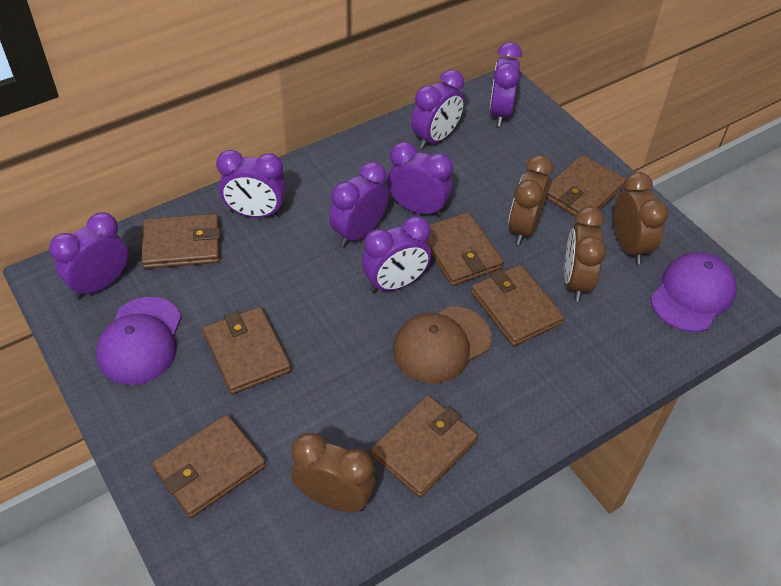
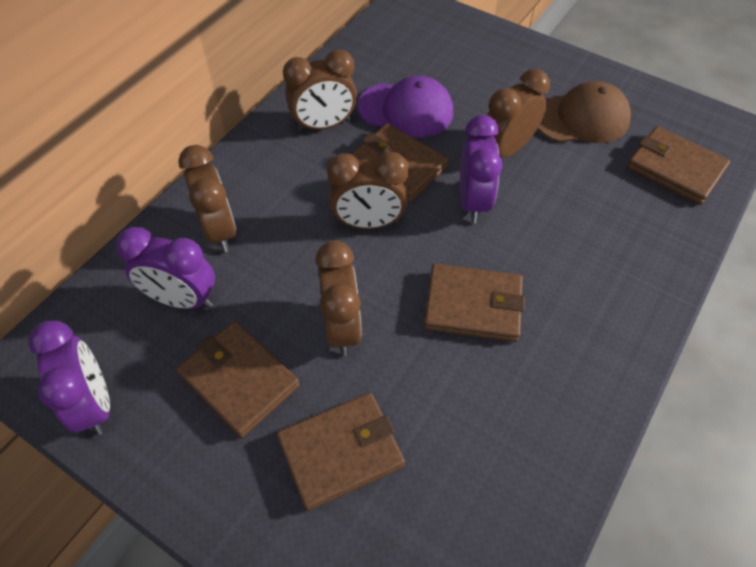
brown clock: 4 -> 5
brown wallet: 7 -> 5
purple cap: 2 -> 1
purple clock: 7 -> 3

